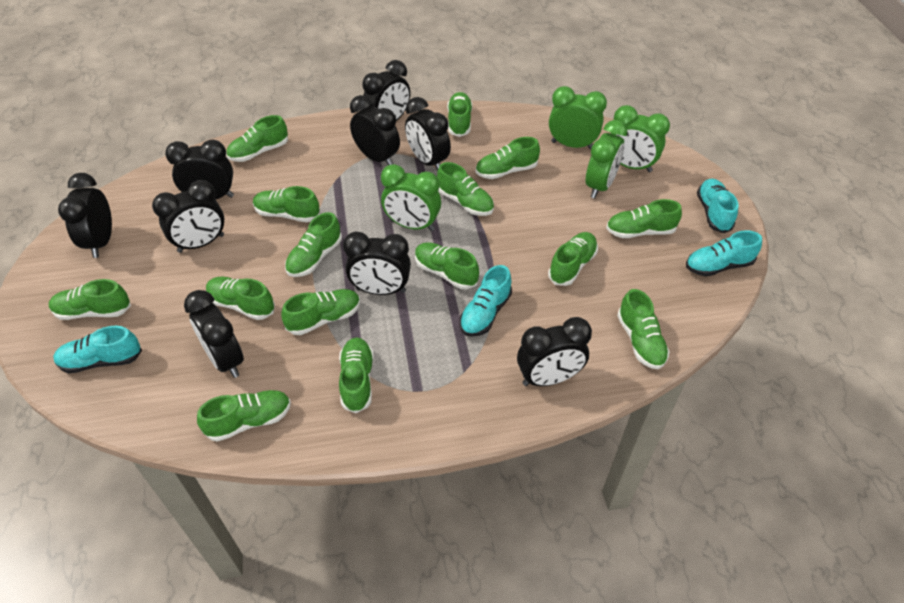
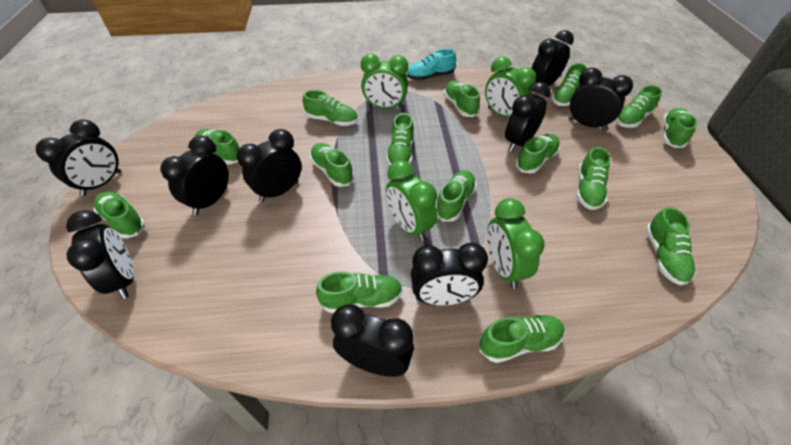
turquoise shoe: 4 -> 1

